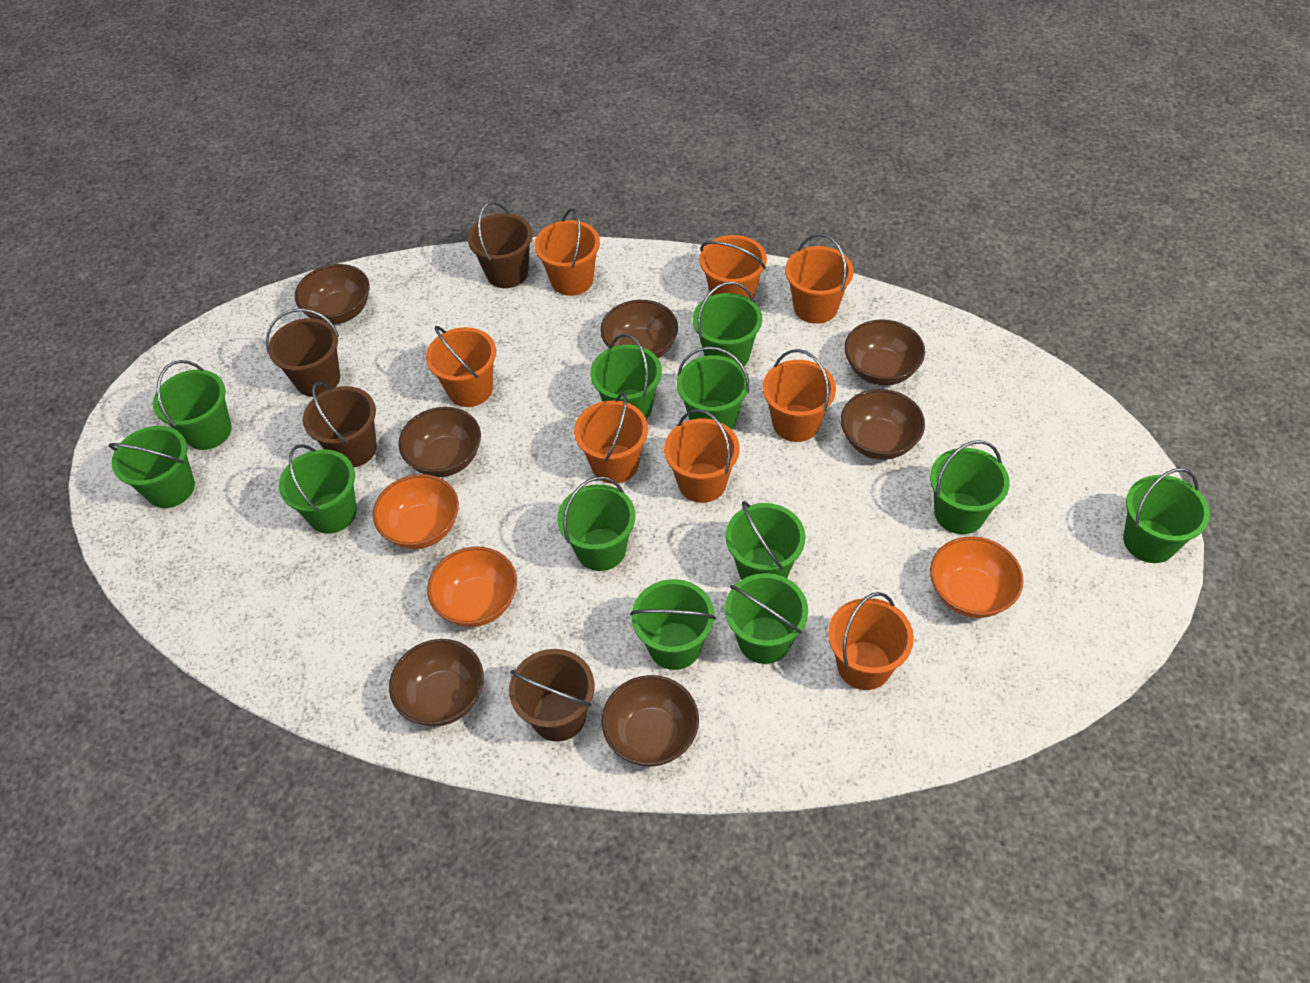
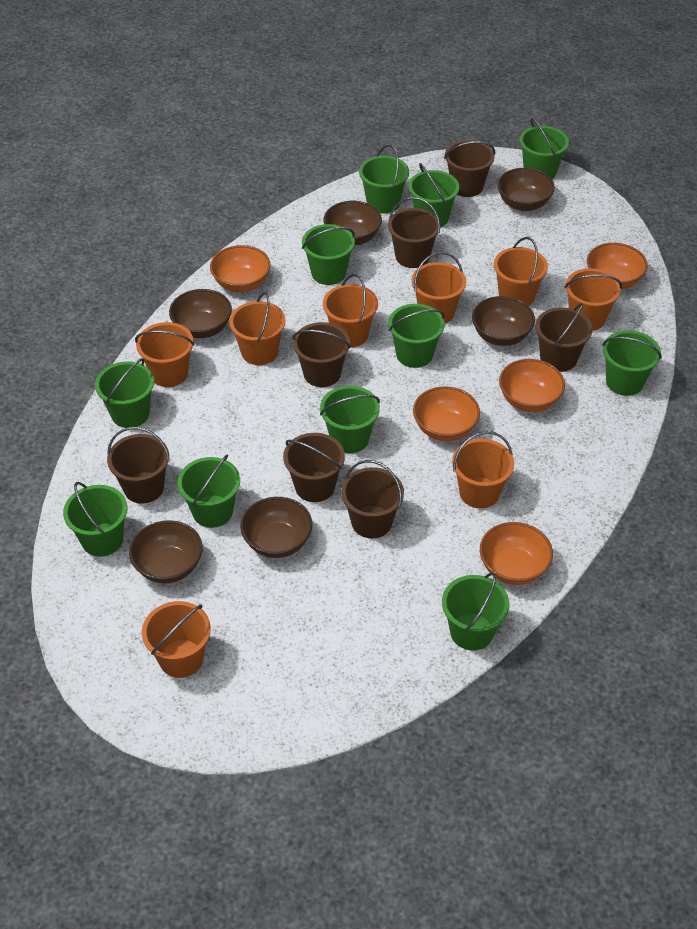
brown bowl: 7 -> 6
brown bucket: 4 -> 7
green bucket: 12 -> 11
orange bowl: 3 -> 5

